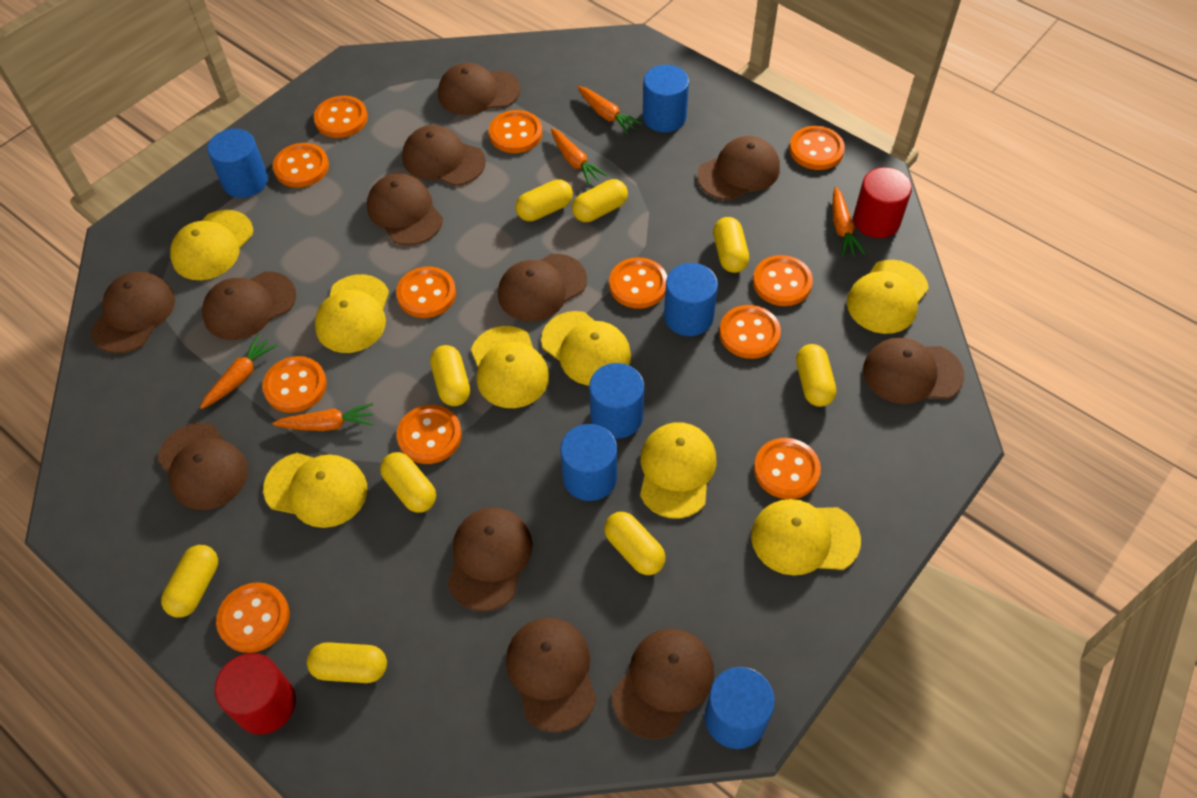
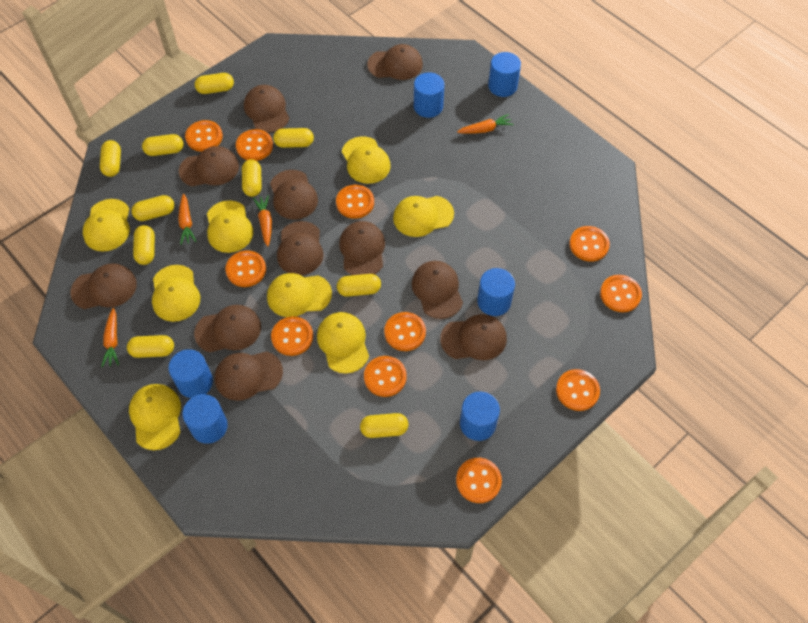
brown cap: 12 -> 11
orange button: 12 -> 11
orange carrot: 5 -> 4
red cylinder: 2 -> 0
yellow capsule: 9 -> 10

